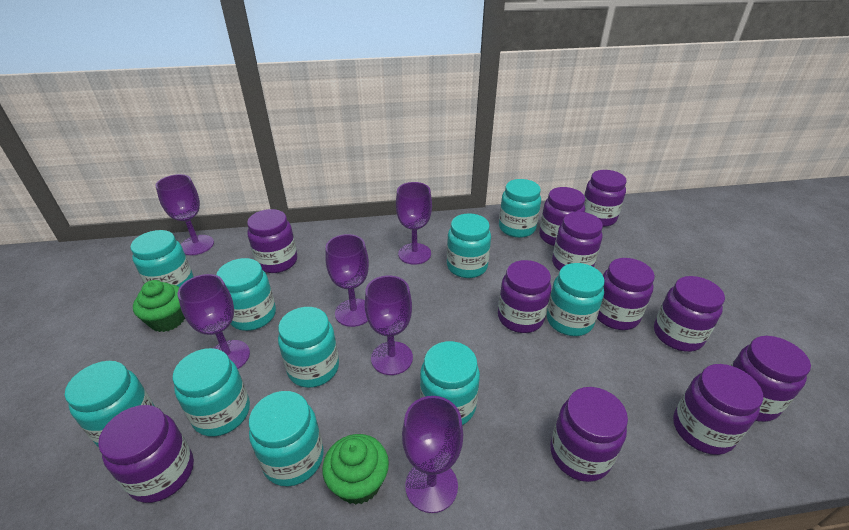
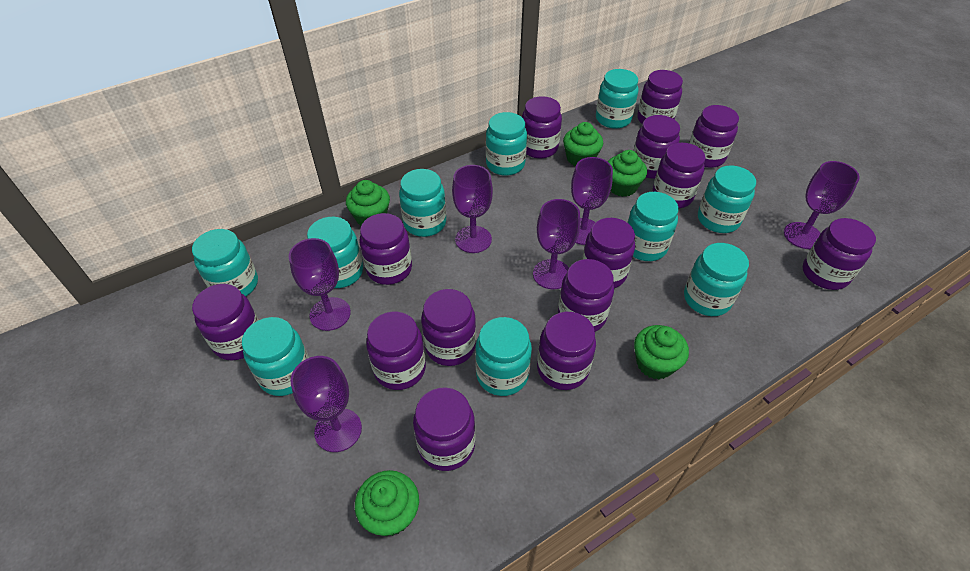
green cupcake: 2 -> 5
purple jar: 11 -> 14

